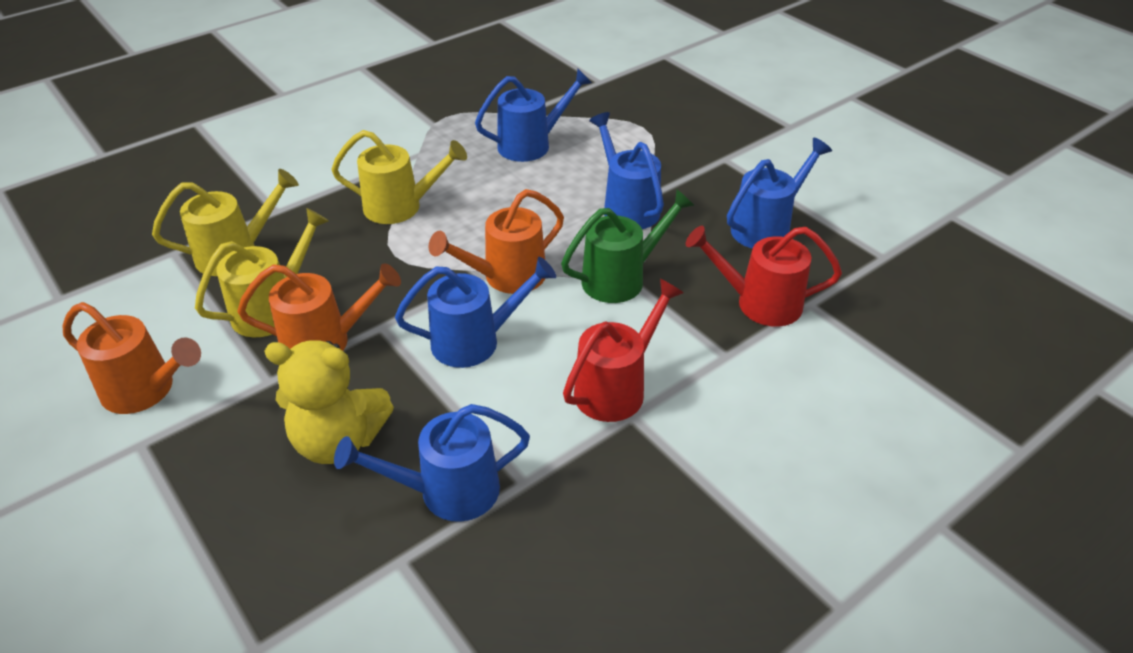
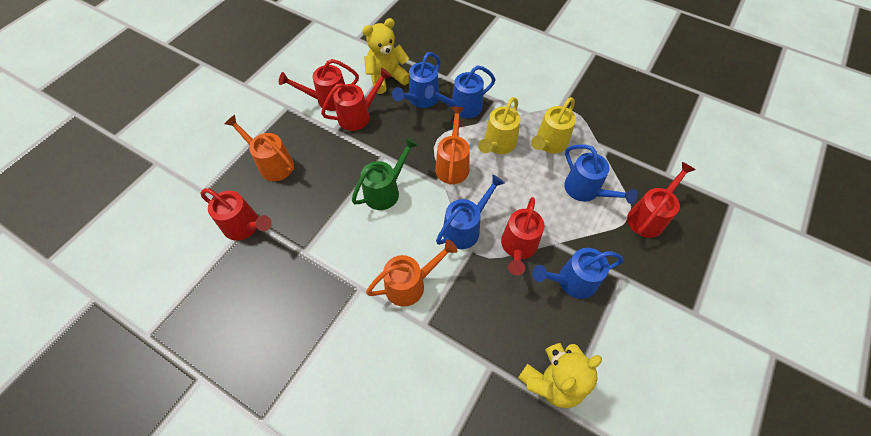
red watering can: 2 -> 5
yellow teddy bear: 1 -> 2
yellow watering can: 3 -> 2

